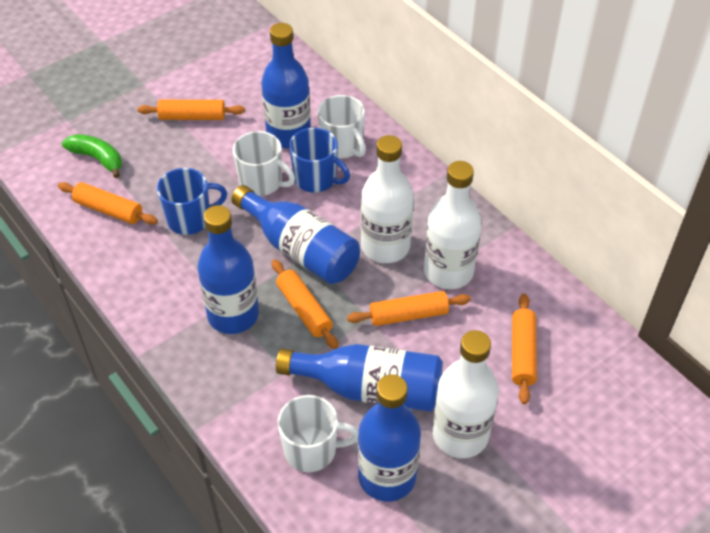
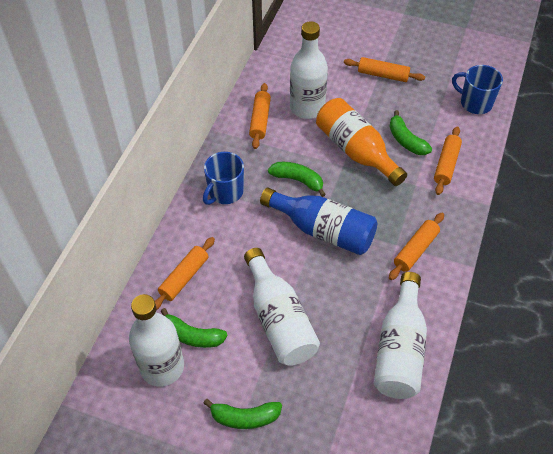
blue bottle: 5 -> 1
green banana: 1 -> 4
orange bottle: 0 -> 1
white bottle: 3 -> 4
white mug: 3 -> 0

